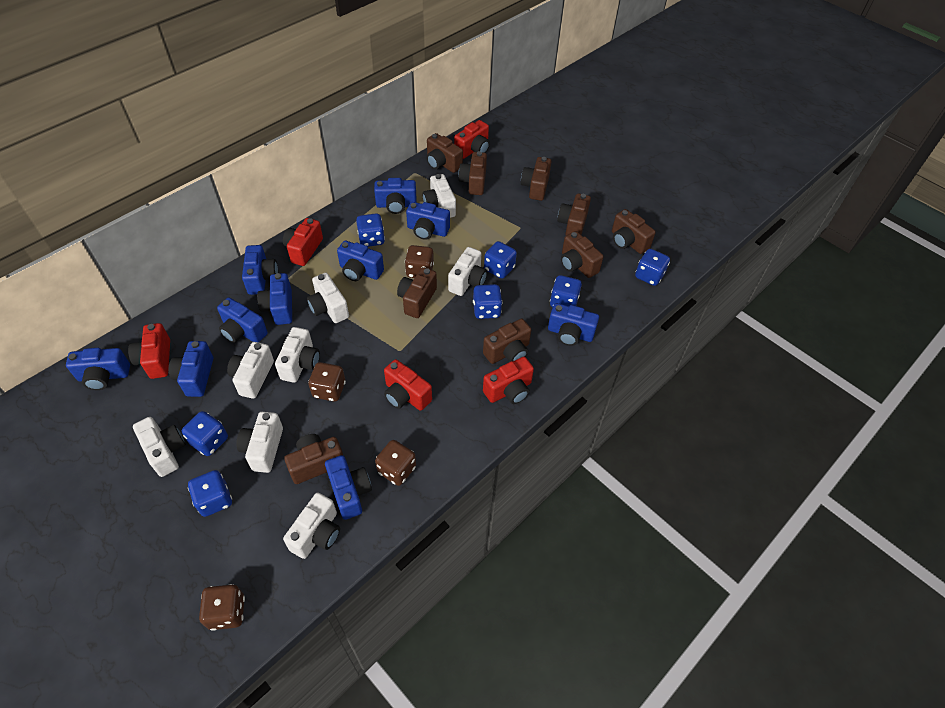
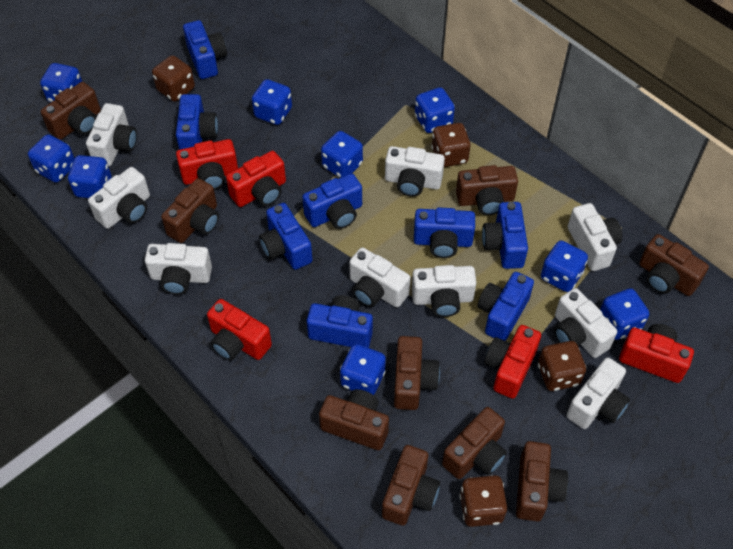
blue camera: 10 -> 8
blue dice: 7 -> 9
white camera: 8 -> 9

